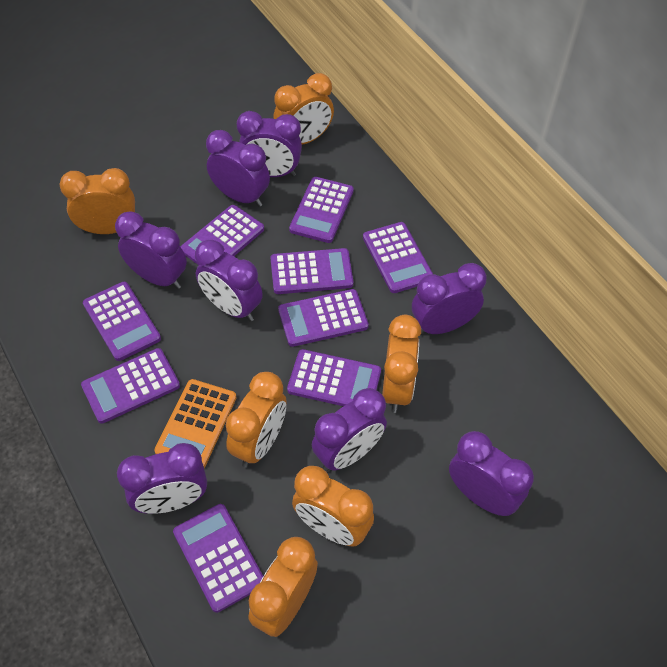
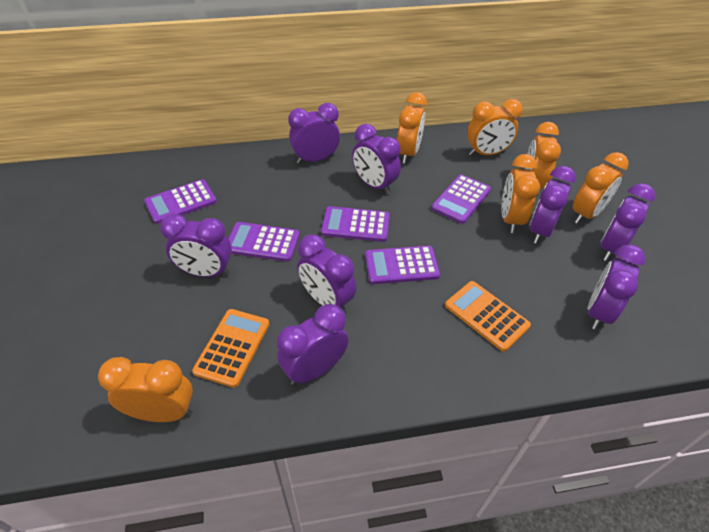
orange calculator: 1 -> 2
purple calculator: 9 -> 5

